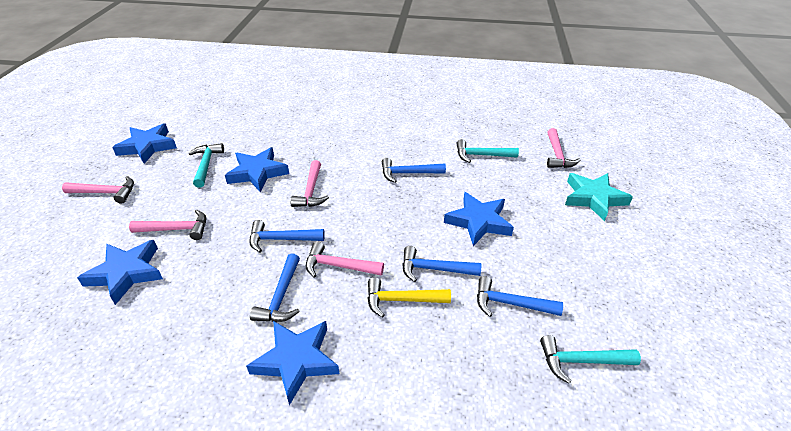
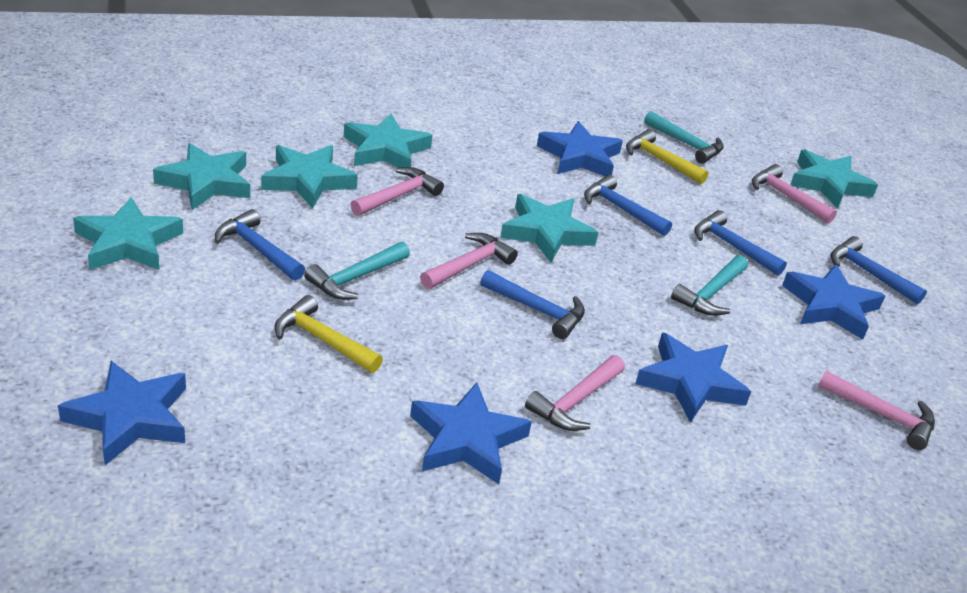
turquoise star: 1 -> 6
yellow hammer: 1 -> 2

